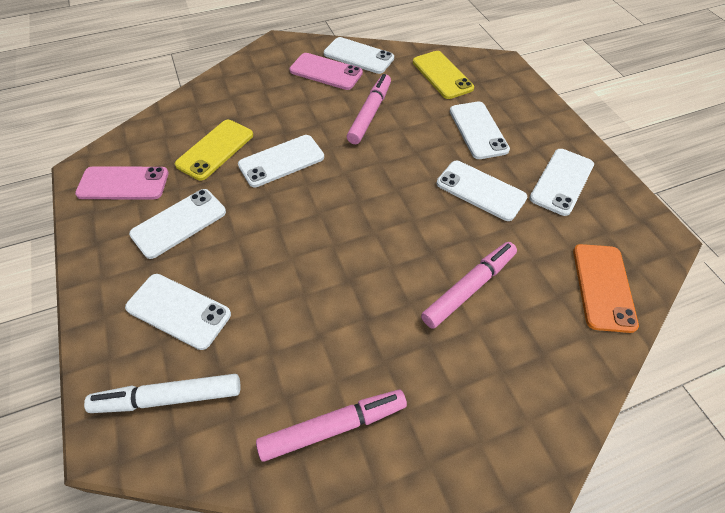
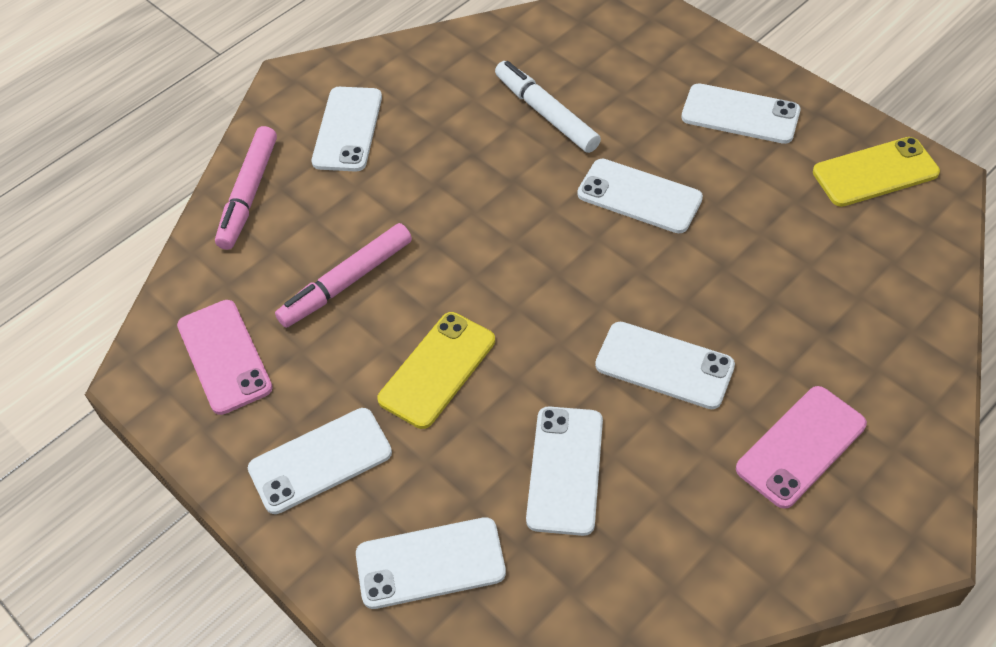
orange phone: 1 -> 0
pink marker: 3 -> 2

